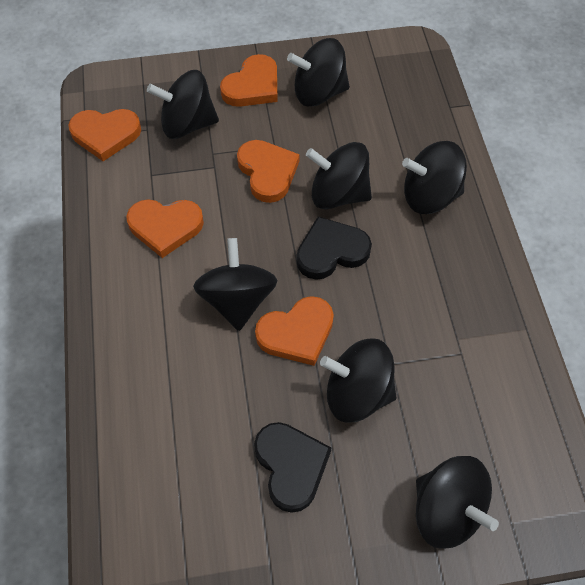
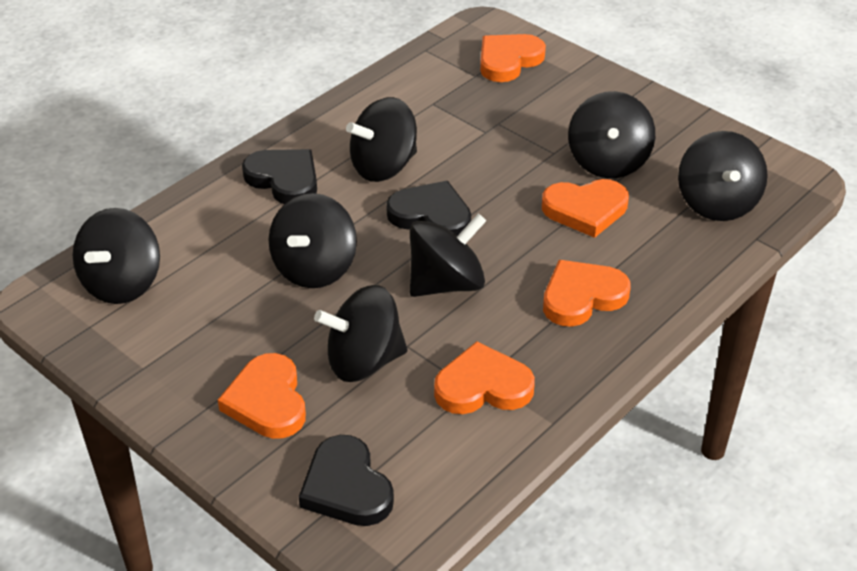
black heart: 2 -> 3

